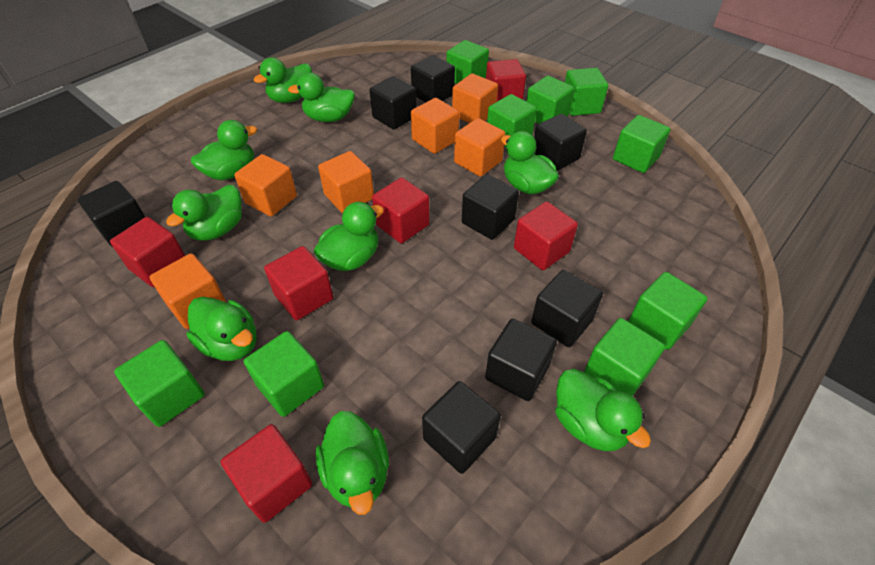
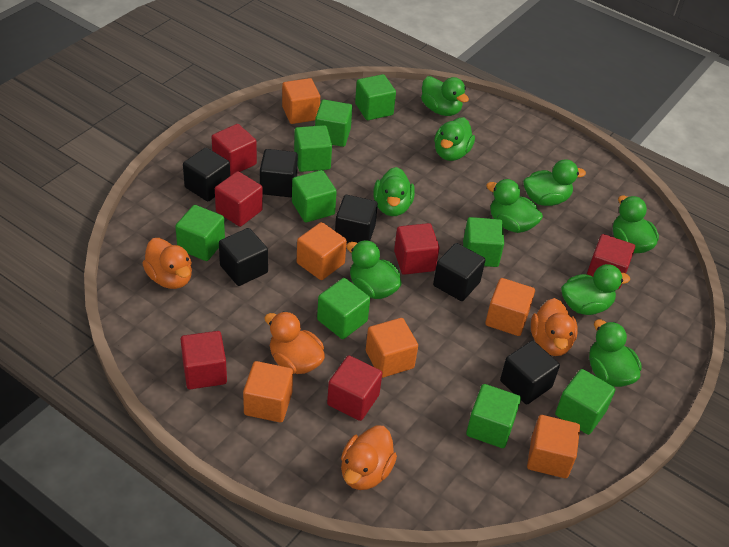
black cube: 8 -> 6
orange duck: 0 -> 4

